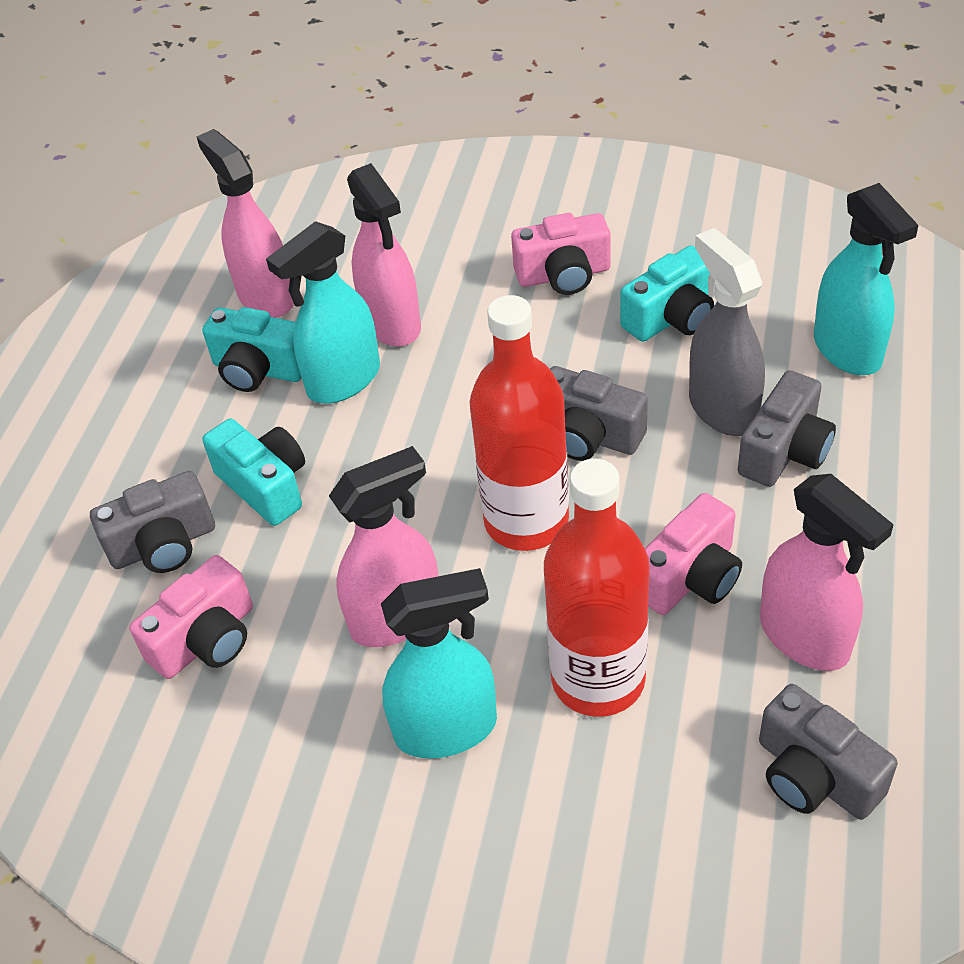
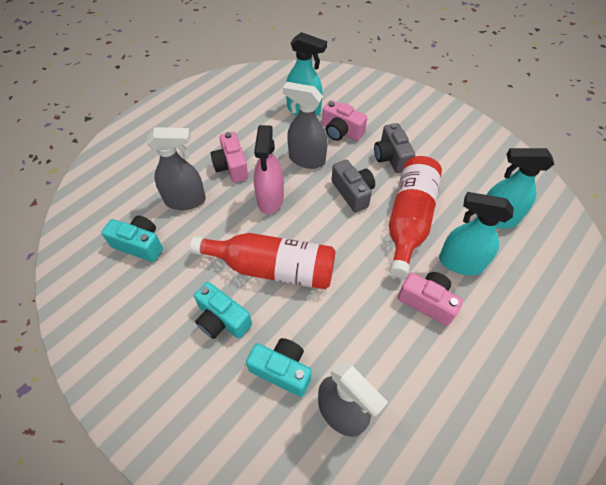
grey camera: 4 -> 2
grey spray bottle: 1 -> 3
pink spray bottle: 4 -> 1

